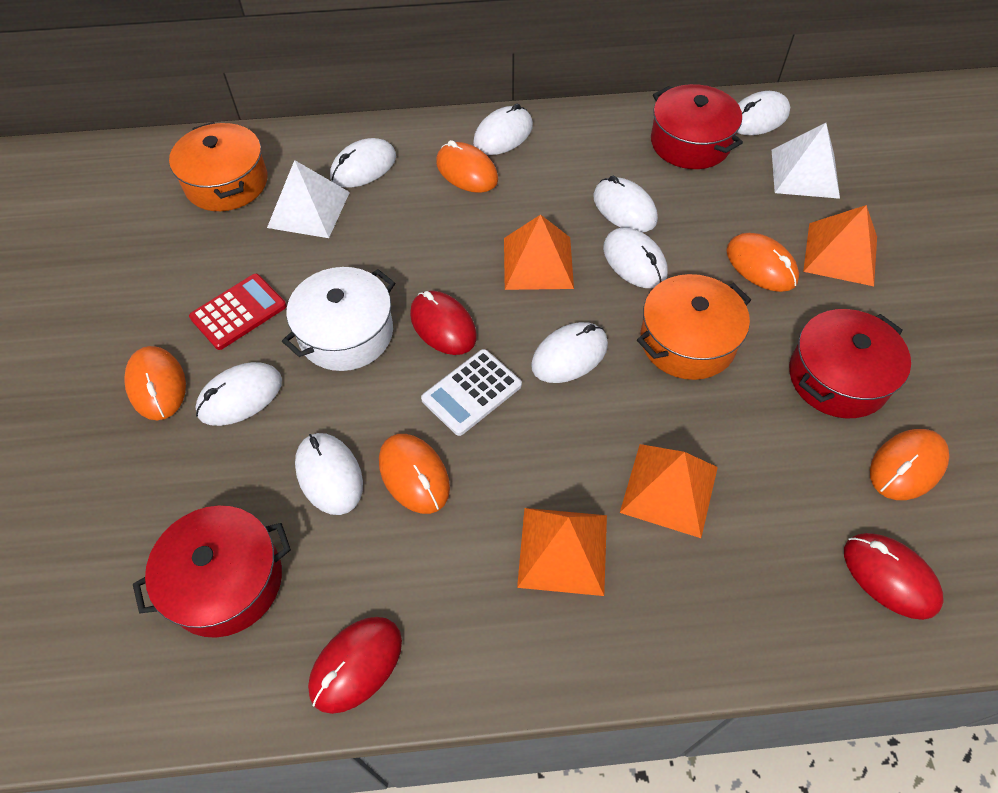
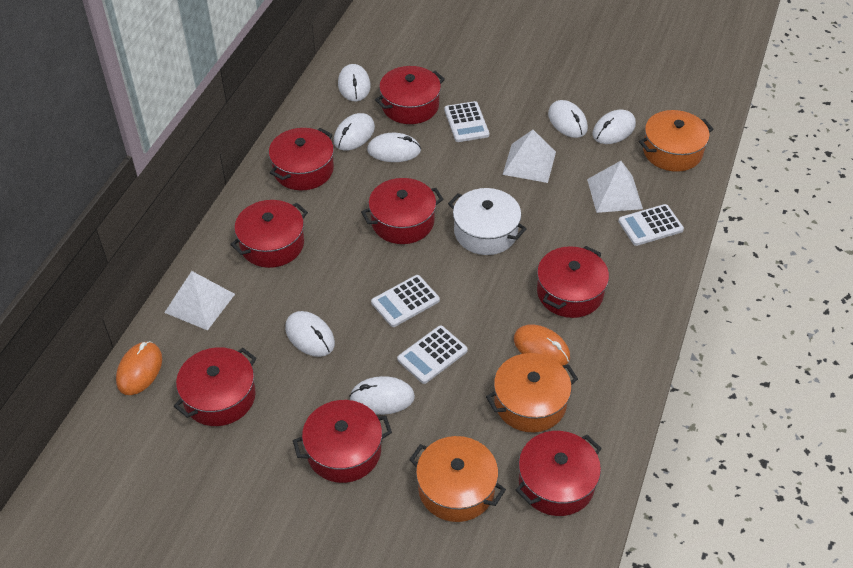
orange mouse: 5 -> 2
orange pot: 2 -> 3
orange pyramid: 4 -> 0
red calculator: 1 -> 0
red mouse: 3 -> 0
red pot: 3 -> 8
white calculator: 1 -> 4
white mouse: 8 -> 7
white pyramid: 2 -> 3

